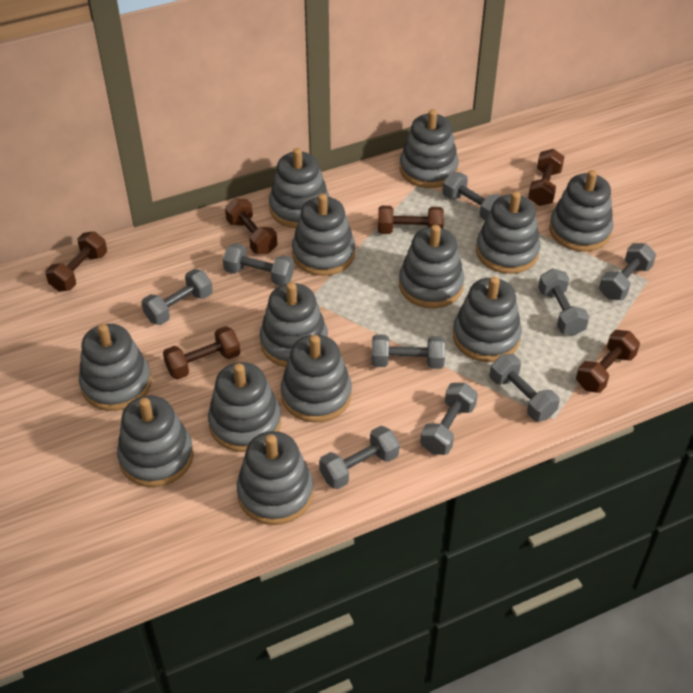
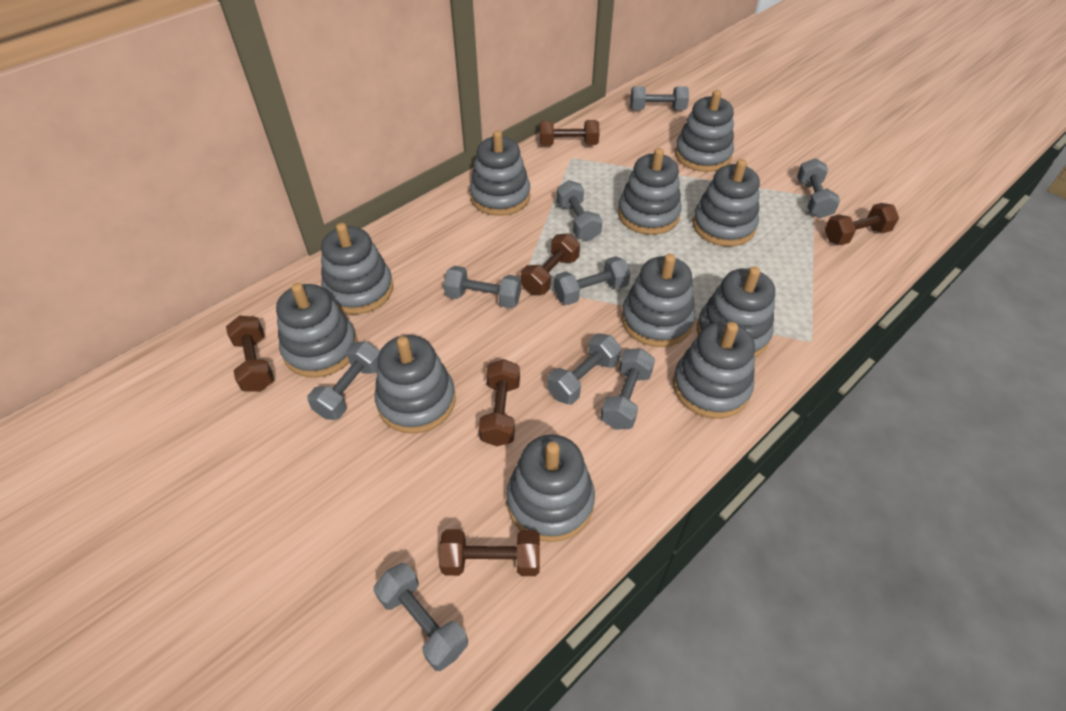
grey stacking toy: 13 -> 11

